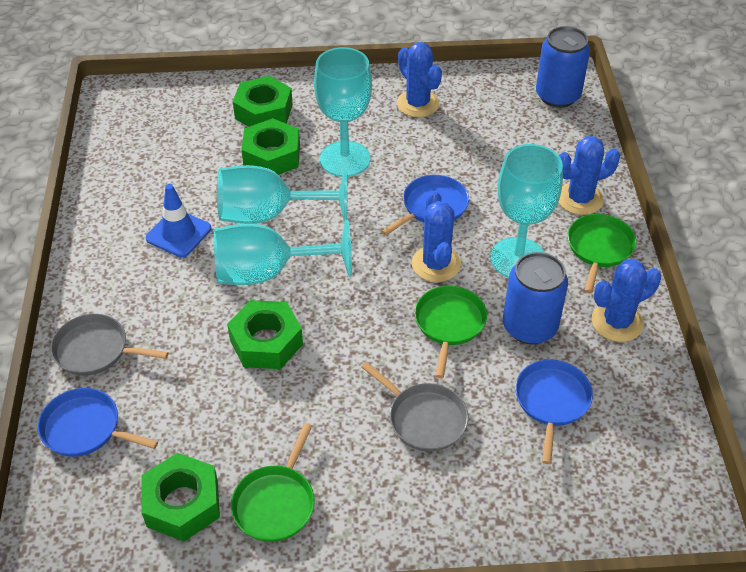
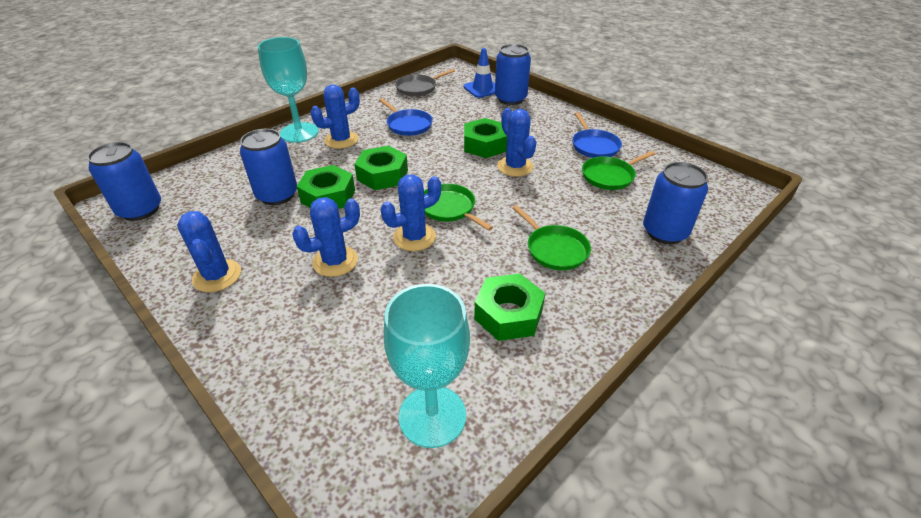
blue cactus: 4 -> 5
blue can: 2 -> 4
blue pan: 3 -> 2
grey pan: 2 -> 1
turquoise goblet: 4 -> 2

